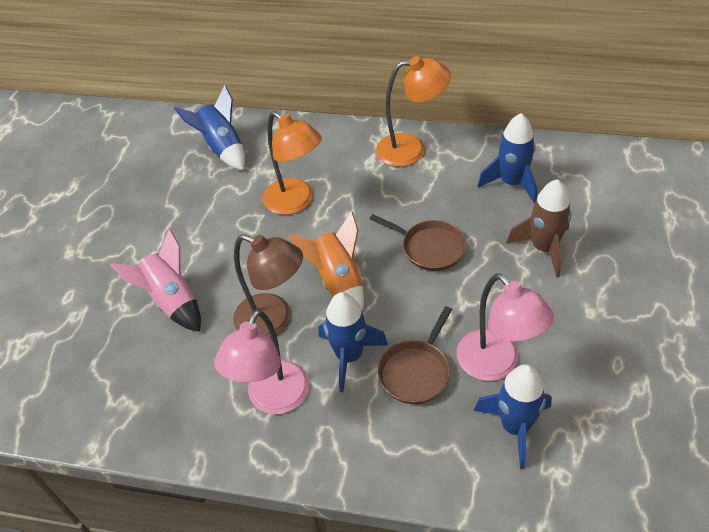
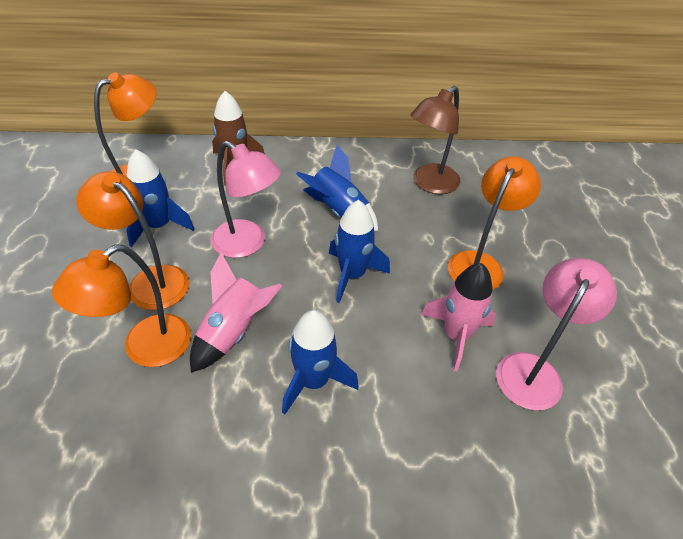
brown pan: 2 -> 0
orange lamp: 2 -> 4
orange rocket: 1 -> 0
pink rocket: 1 -> 2

